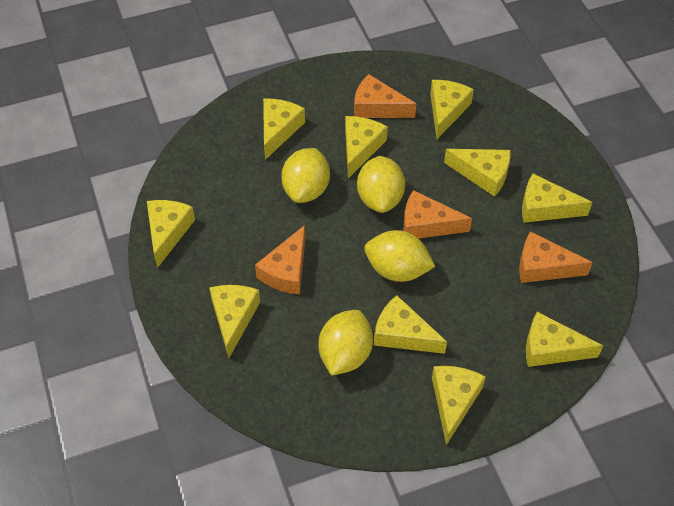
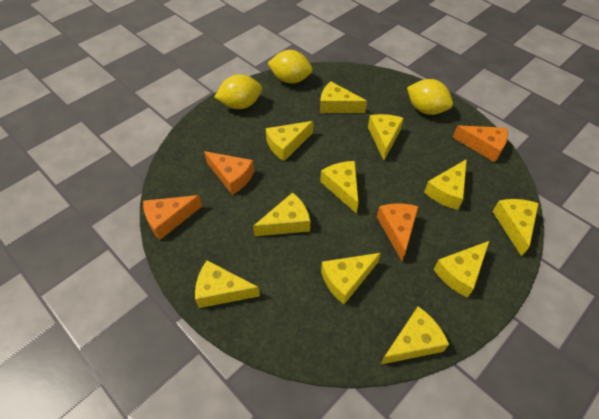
yellow cheese: 10 -> 11
yellow lemon: 4 -> 3

